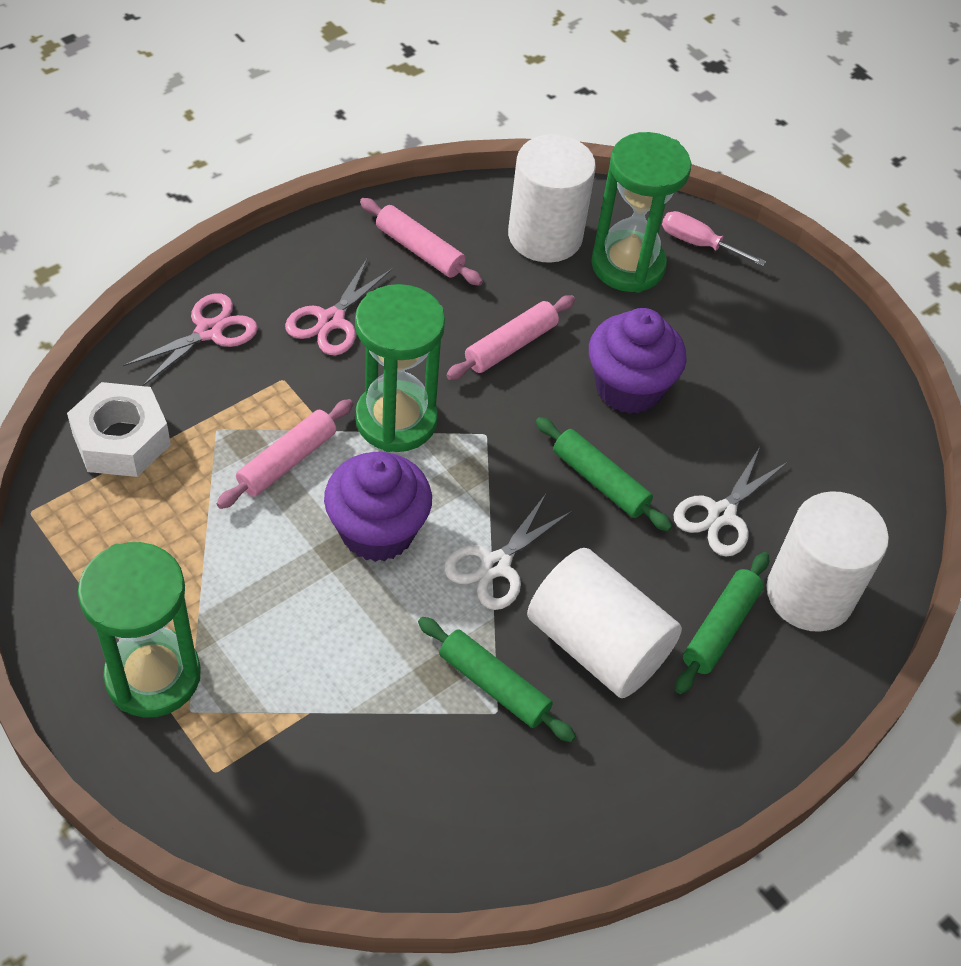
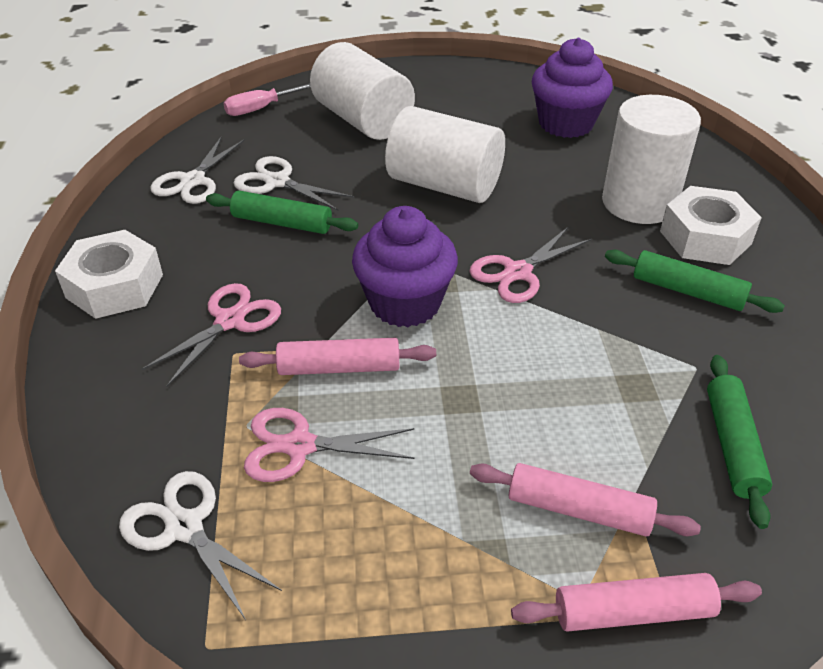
green hourglass: 3 -> 0
pink scissors: 2 -> 3
white nut: 1 -> 2
white scissors: 2 -> 3

